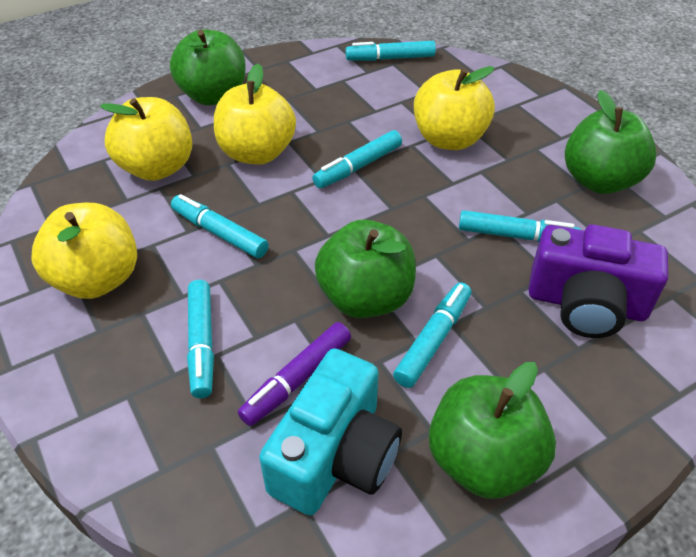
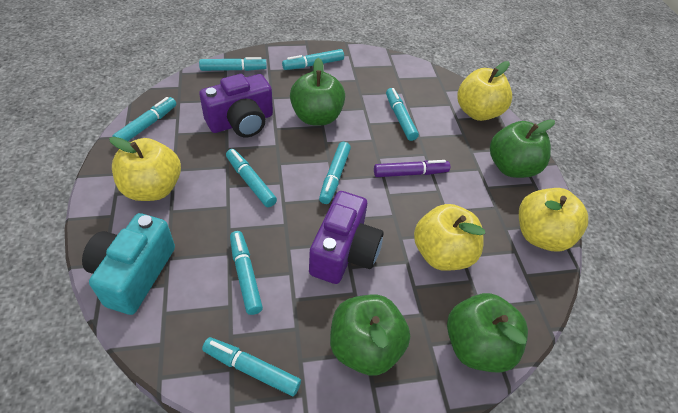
purple camera: 1 -> 2
turquoise marker: 6 -> 8

